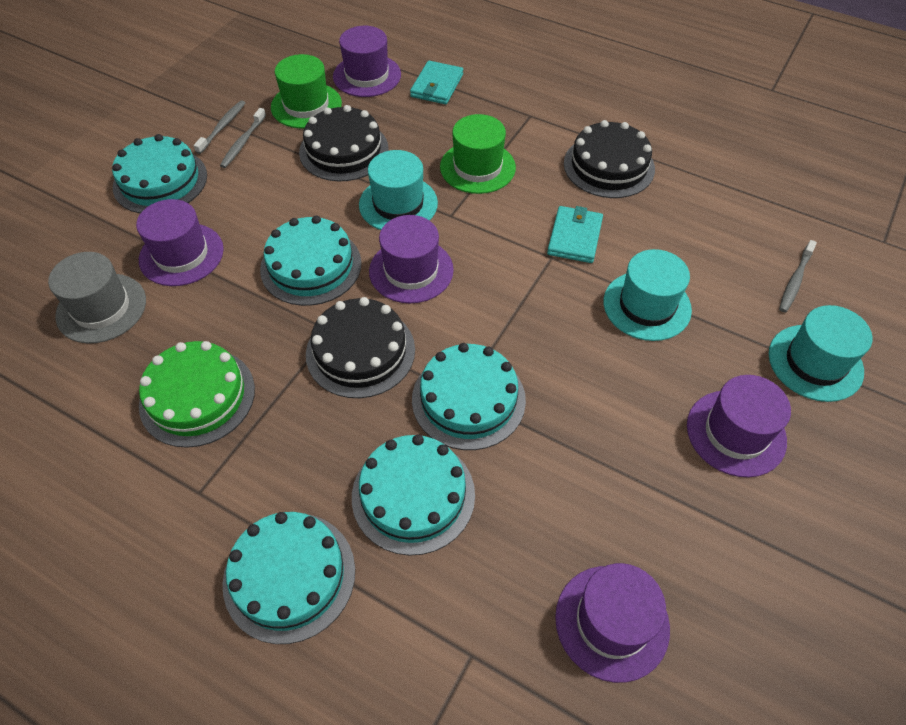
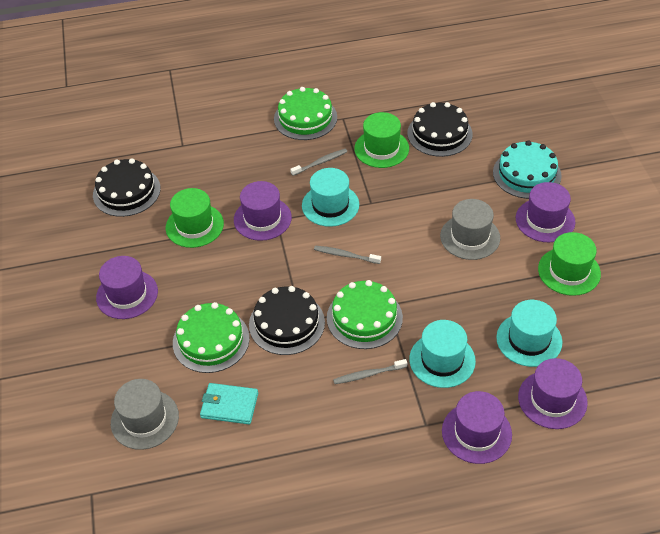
green cake: 1 -> 3
green hat: 2 -> 3
grey hat: 1 -> 2
turquoise cake: 5 -> 1
turquoise wallet: 2 -> 1

